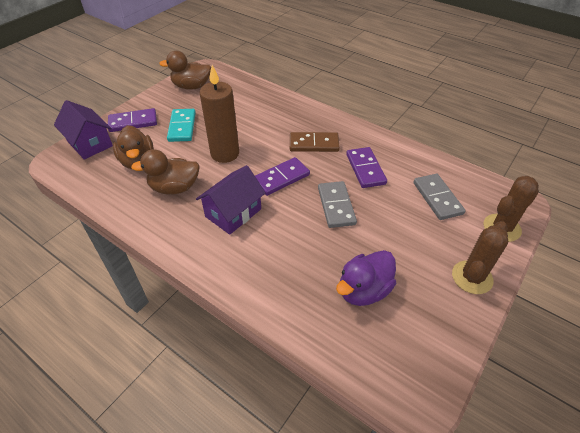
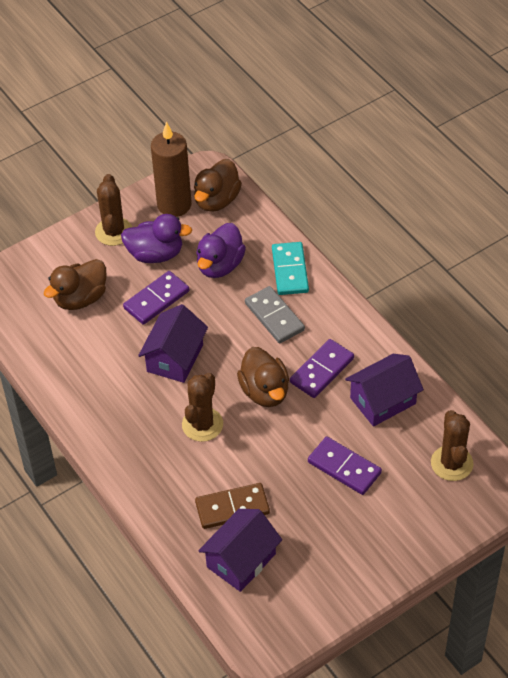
brown cactus: 2 -> 3
grey domino: 2 -> 1
purple duck: 1 -> 2
purple house: 2 -> 3

